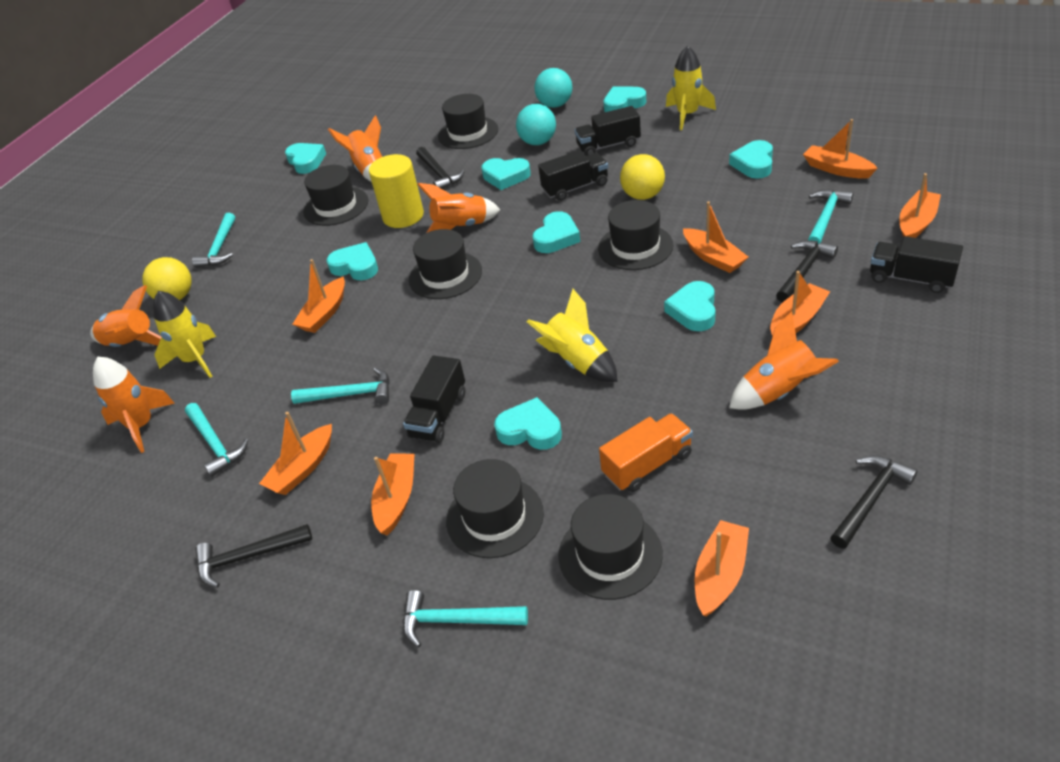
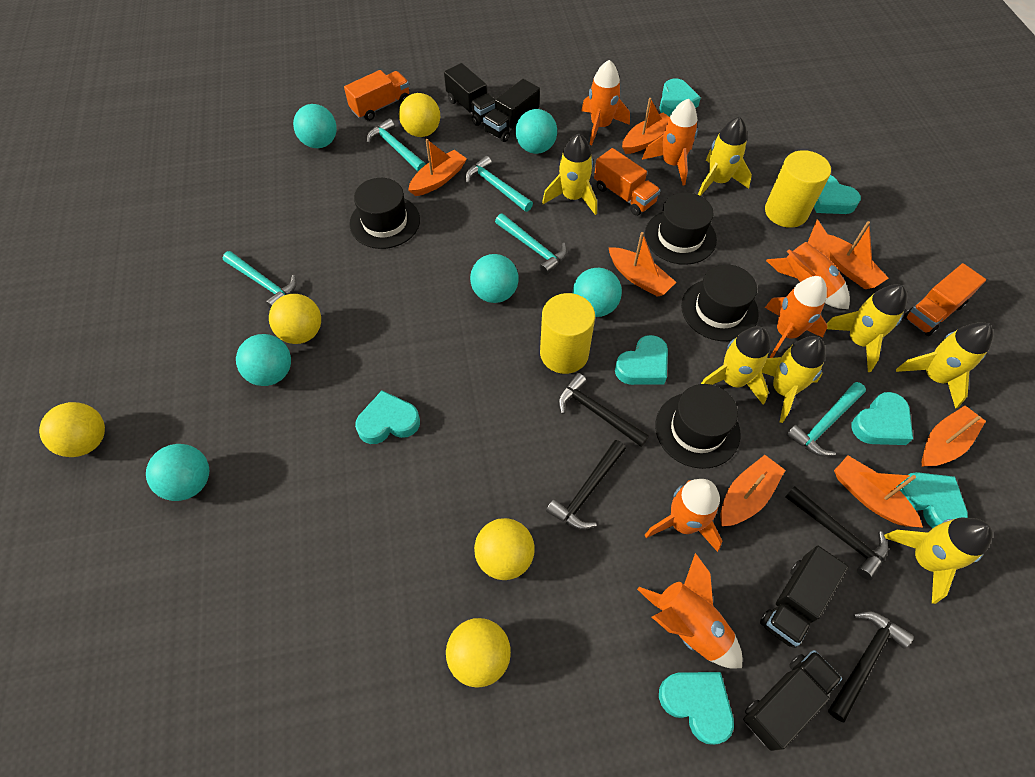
black hat: 6 -> 4
orange boat: 8 -> 7
orange rocket: 5 -> 6
orange truck: 1 -> 3
turquoise ball: 2 -> 6
turquoise heart: 8 -> 7
yellow ball: 2 -> 5
yellow cylinder: 1 -> 2
yellow rocket: 3 -> 7

